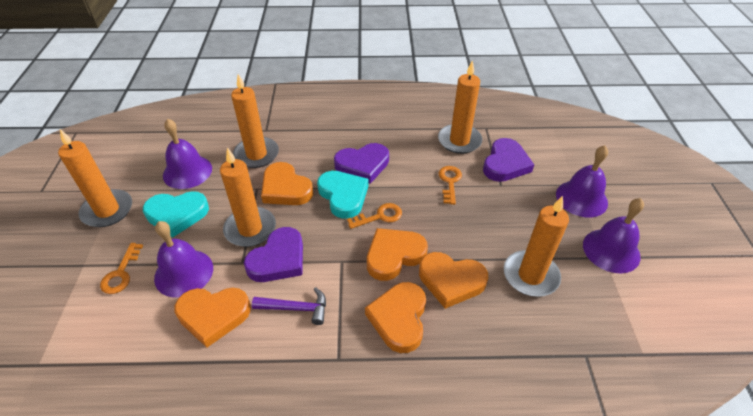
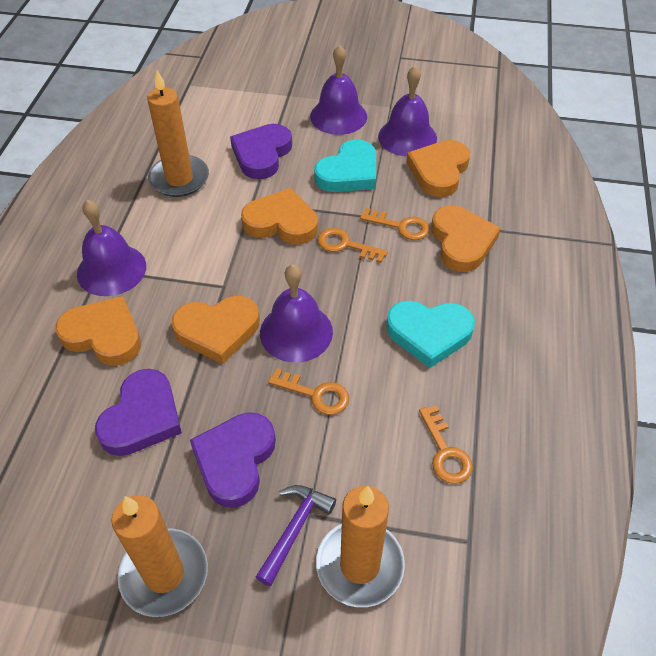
orange candle: 5 -> 3
orange key: 3 -> 4

